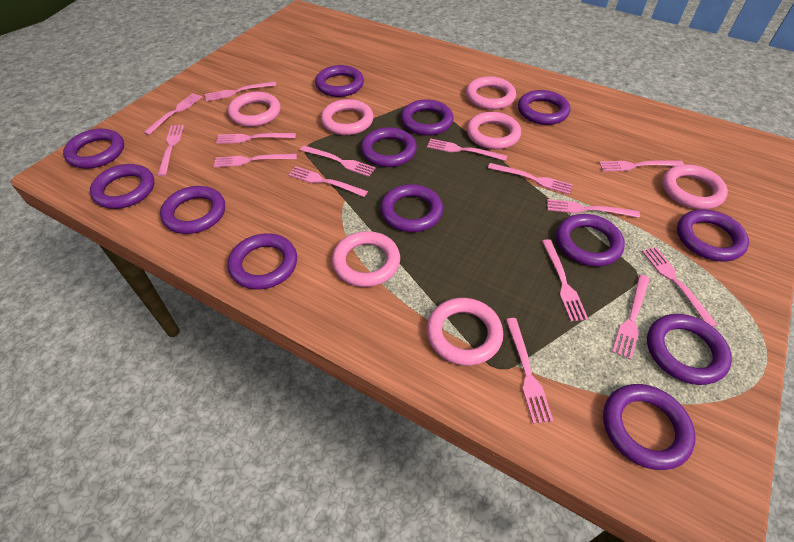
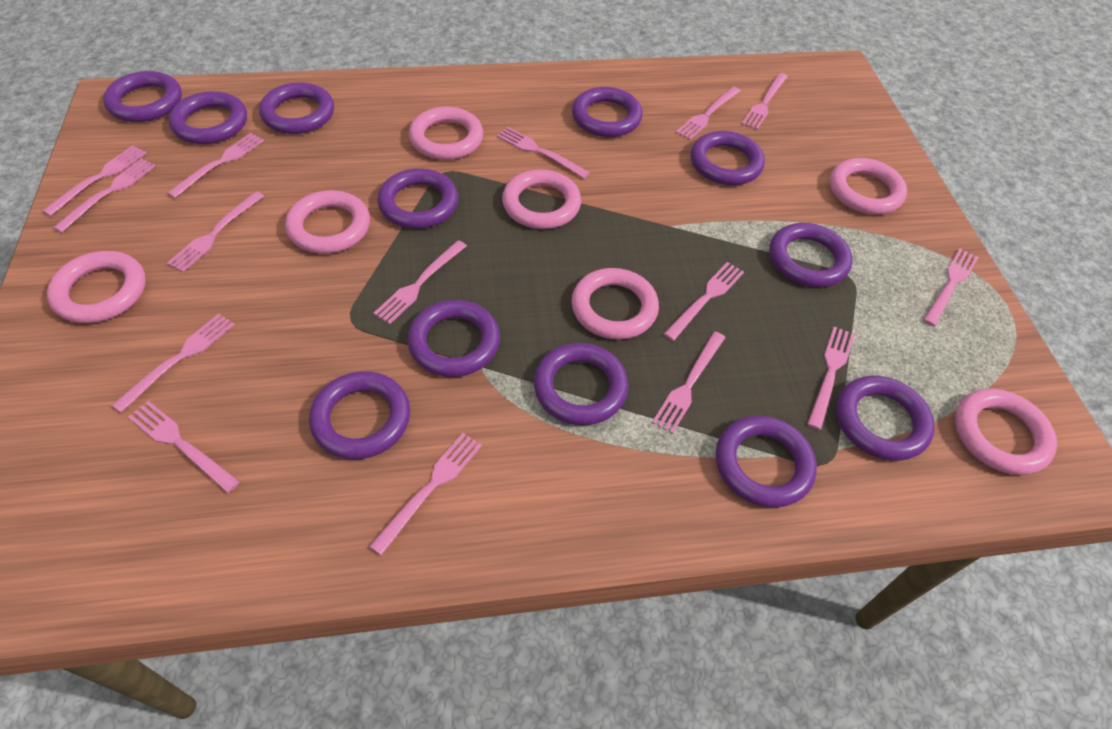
purple ring: 13 -> 12

